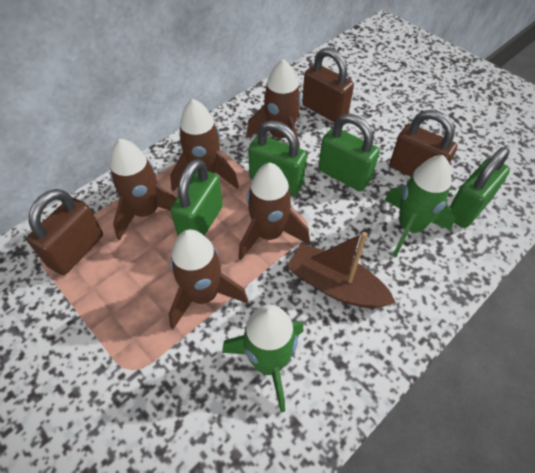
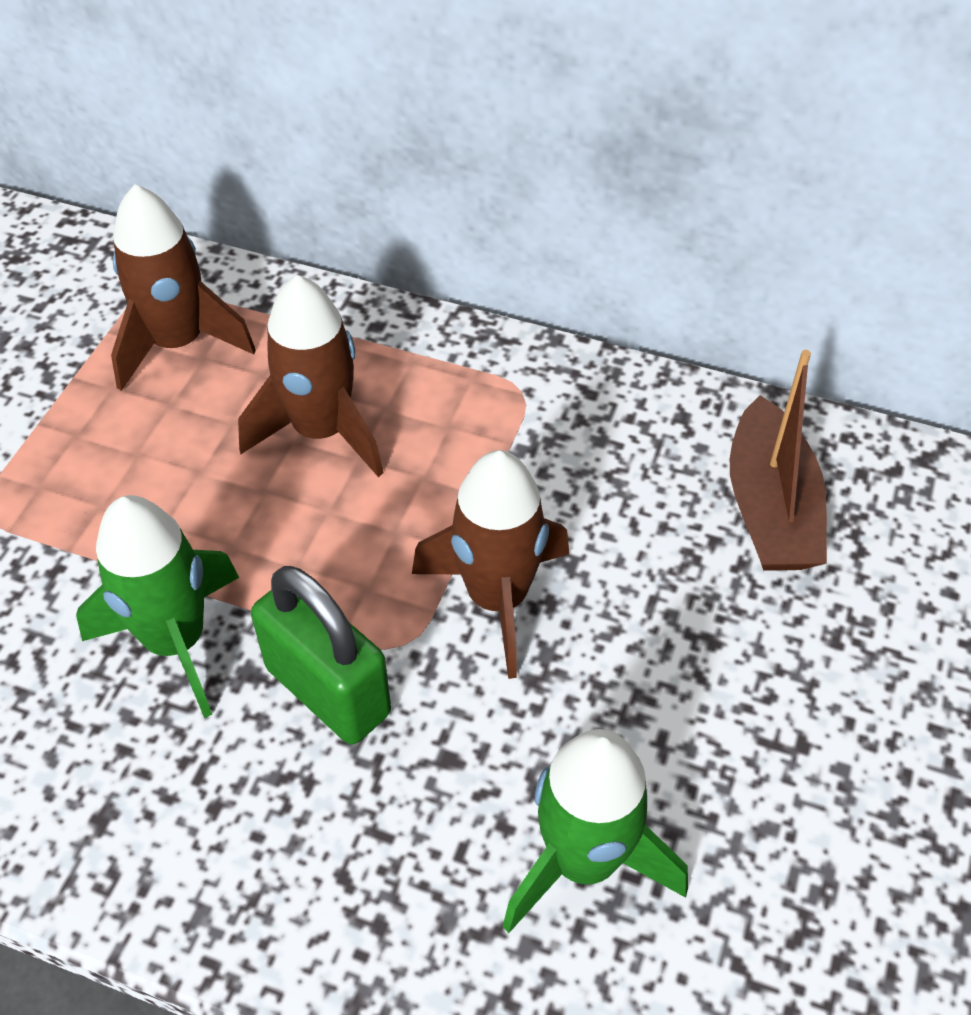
brown padlock: 3 -> 0
brown rocket: 5 -> 3
green padlock: 4 -> 1

